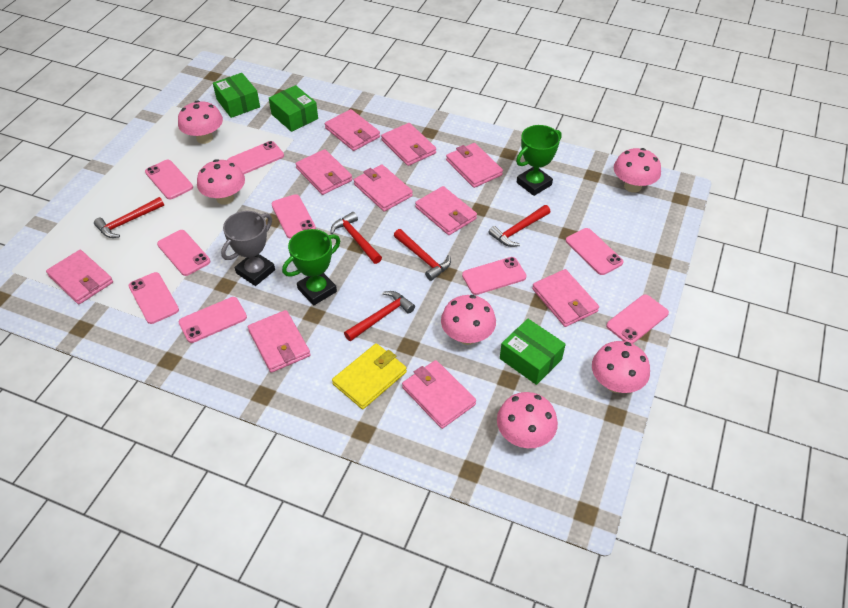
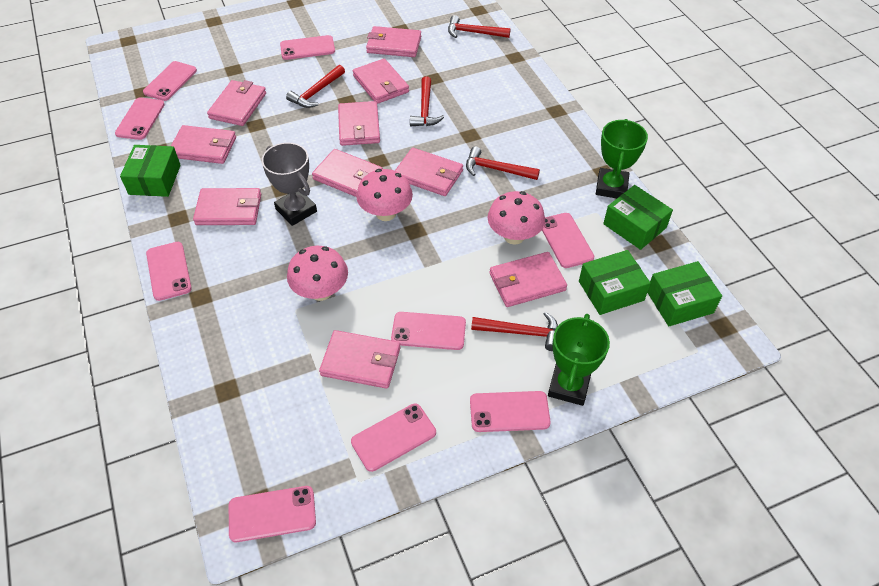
green box: 3 -> 4
pink mushroom: 6 -> 3
yellow wallet: 1 -> 0

